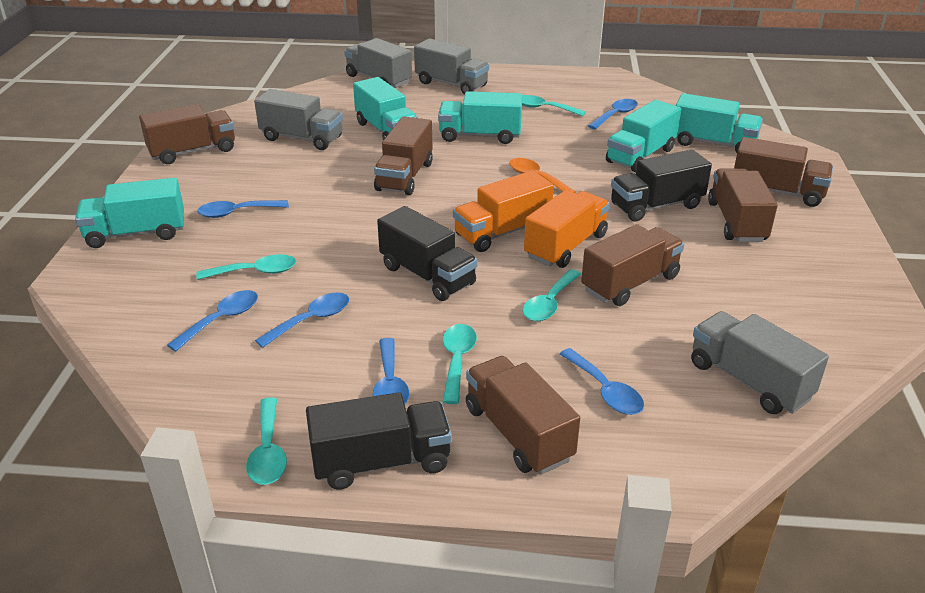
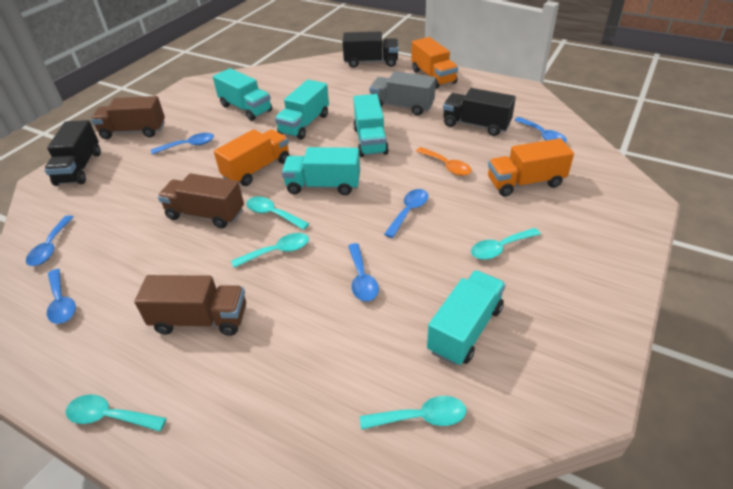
brown truck: 6 -> 3
grey truck: 4 -> 1
orange truck: 2 -> 3

